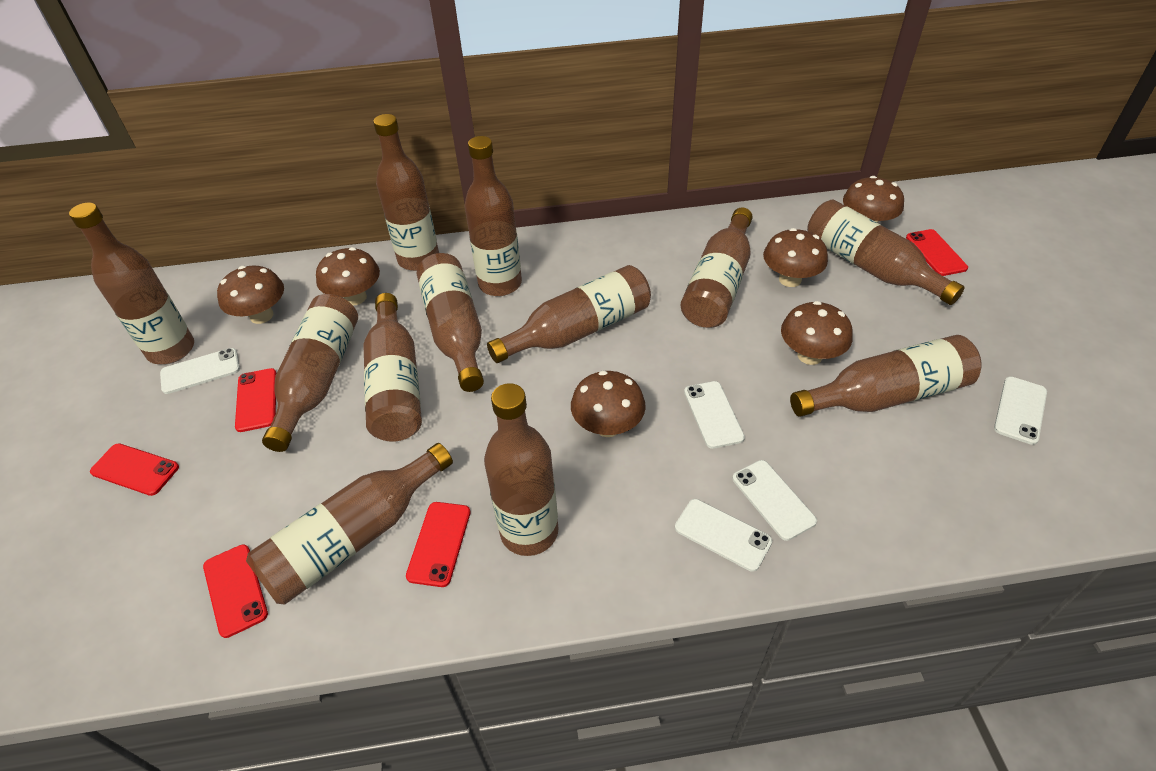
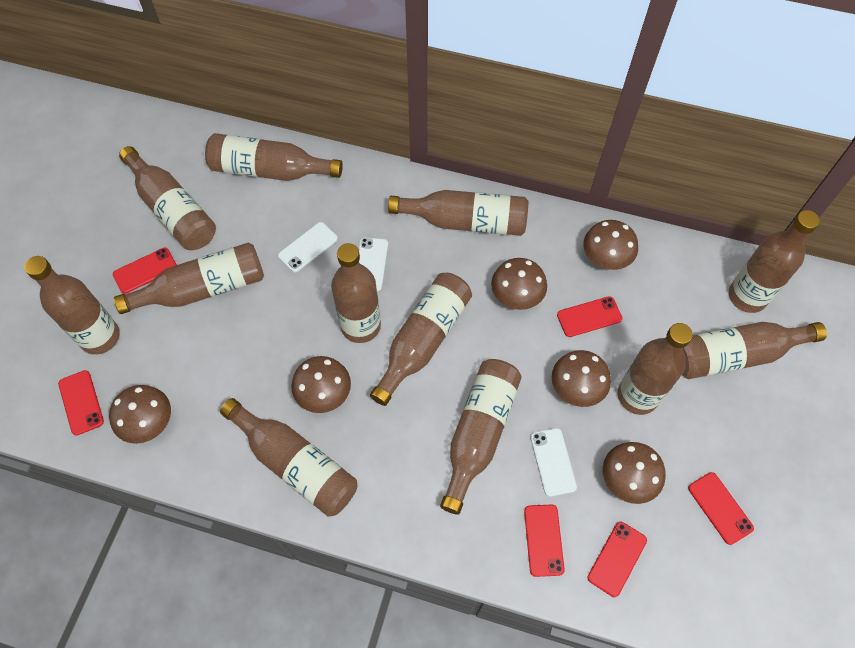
red phone: 5 -> 6
white phone: 5 -> 3

